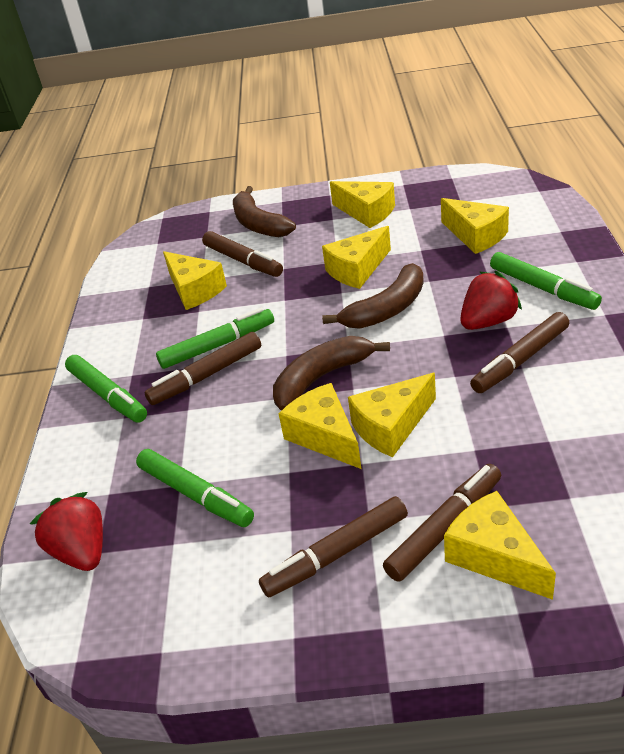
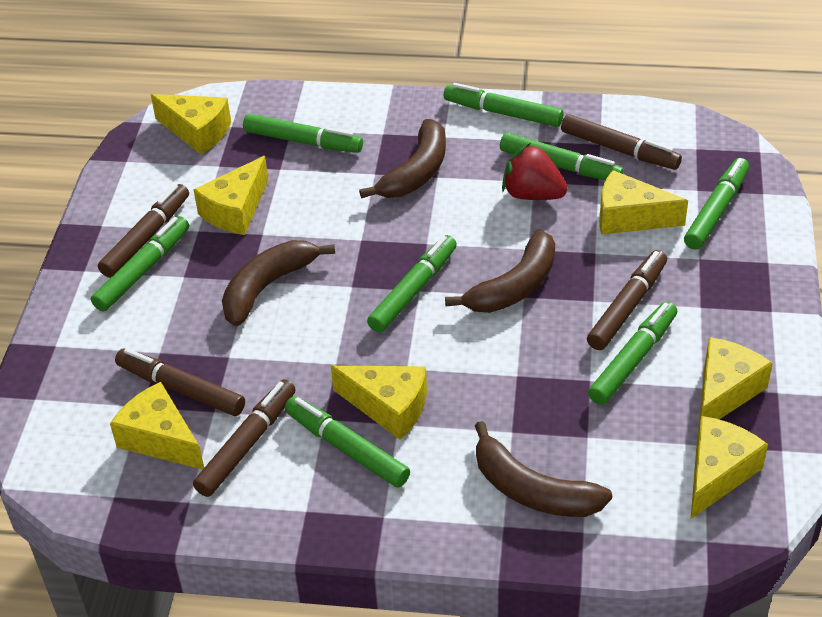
brown banana: 3 -> 4
green marker: 4 -> 8
red strawberry: 2 -> 1

